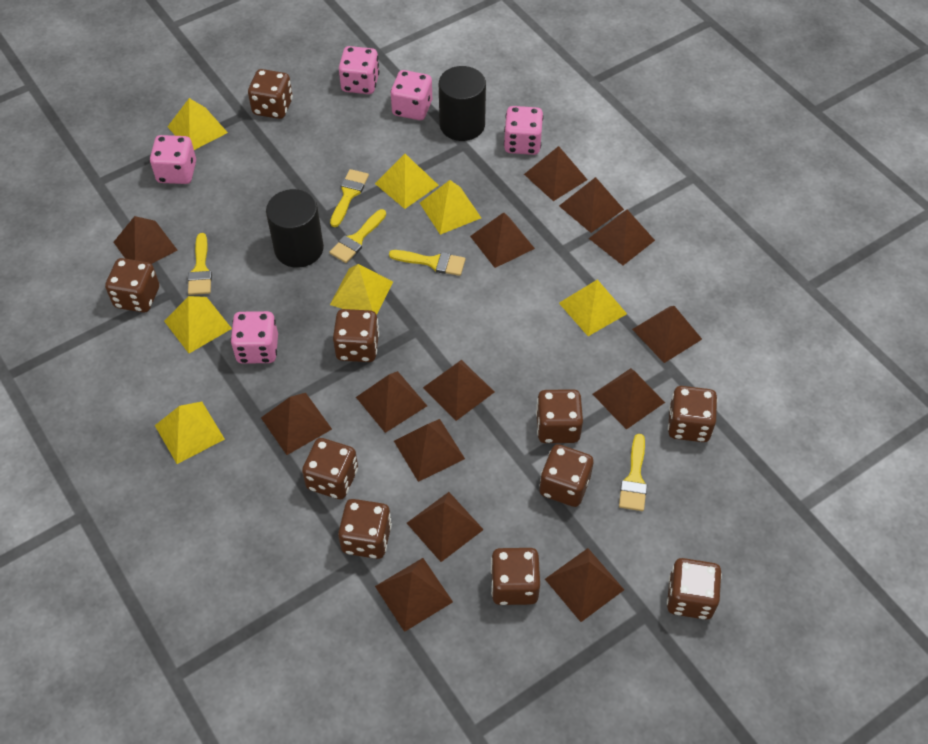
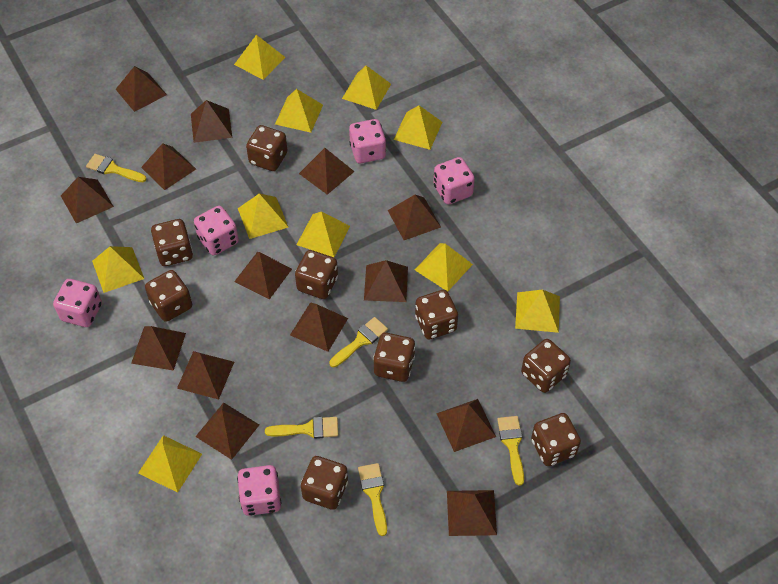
black cylinder: 2 -> 0
brown dice: 10 -> 9
yellow pyramid: 7 -> 10

